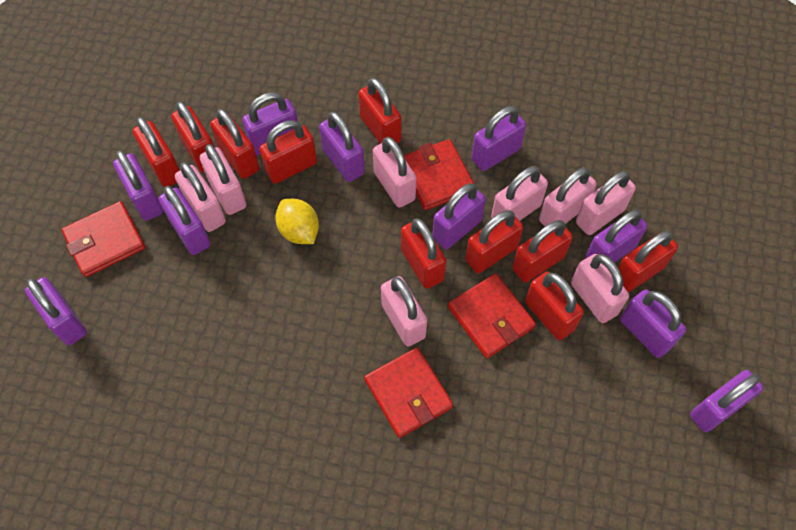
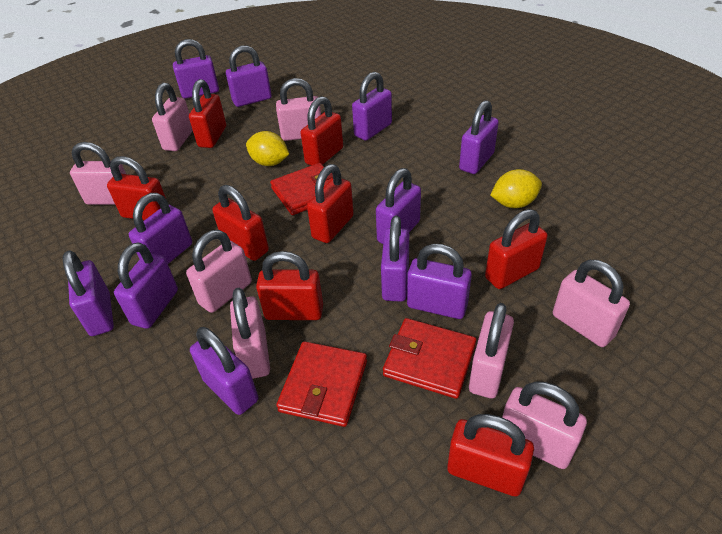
purple padlock: 10 -> 11
red padlock: 10 -> 8
red wallet: 4 -> 3
yellow lemon: 1 -> 2

